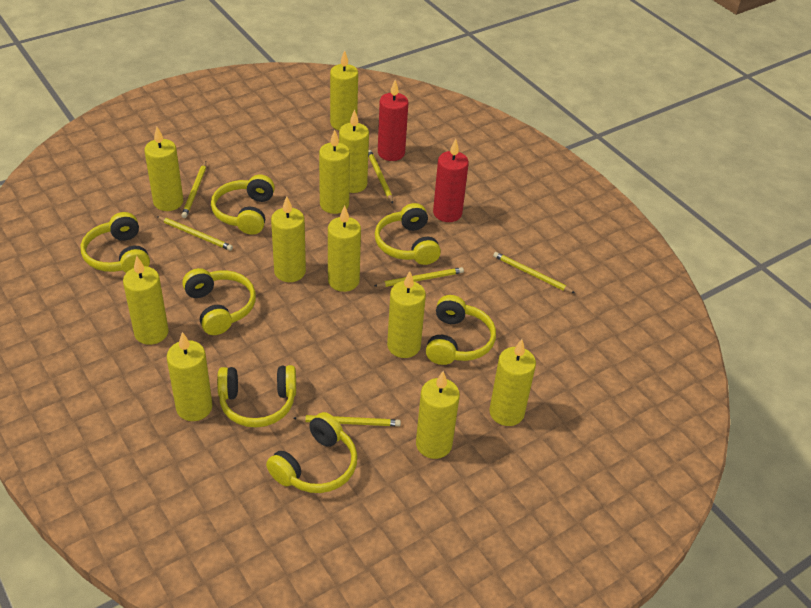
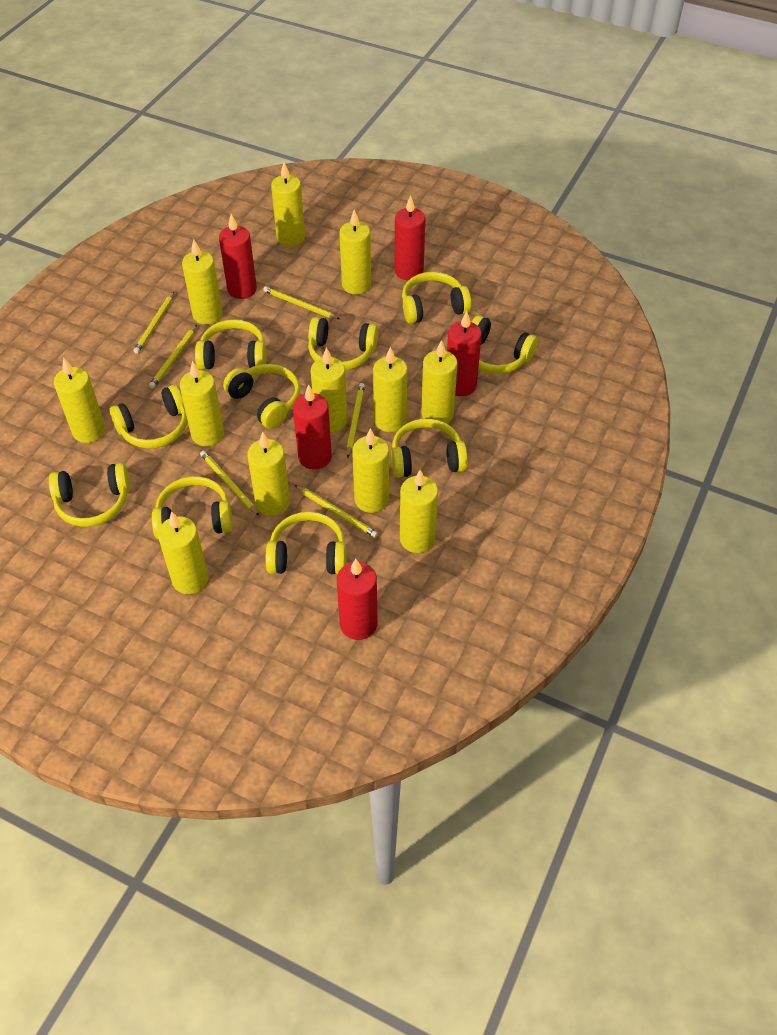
red candle: 2 -> 5
yellow candle: 11 -> 12
yellow headphones: 7 -> 10

